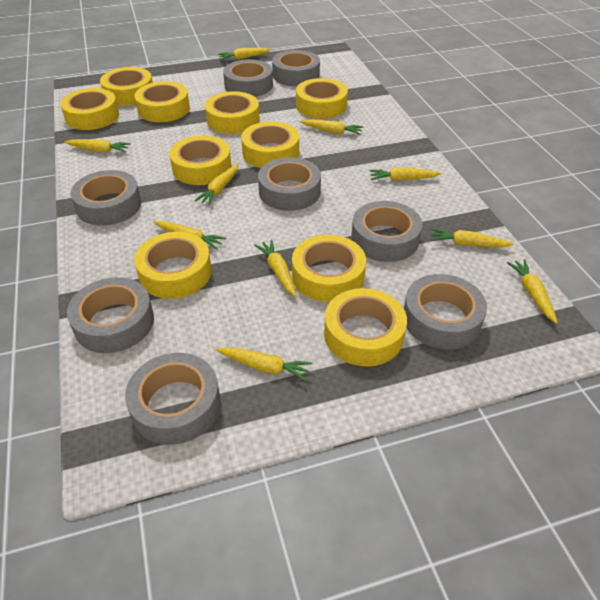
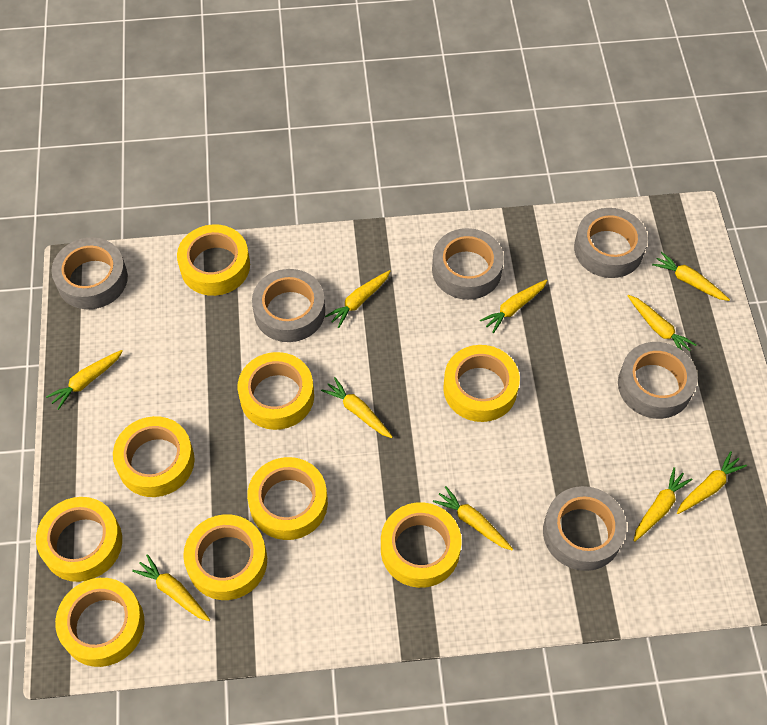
grey tape: 8 -> 6
yellow tape: 10 -> 9

